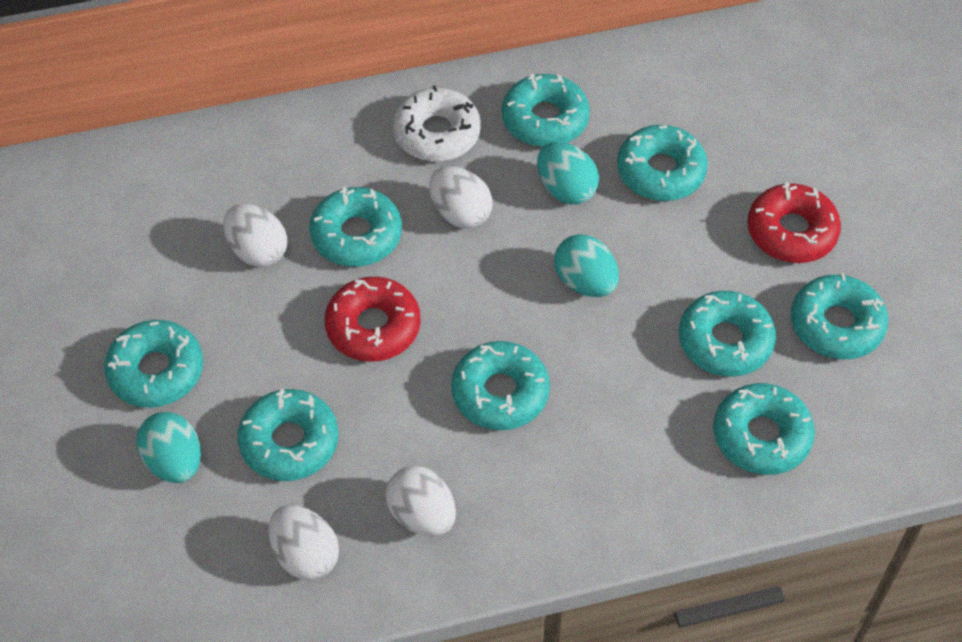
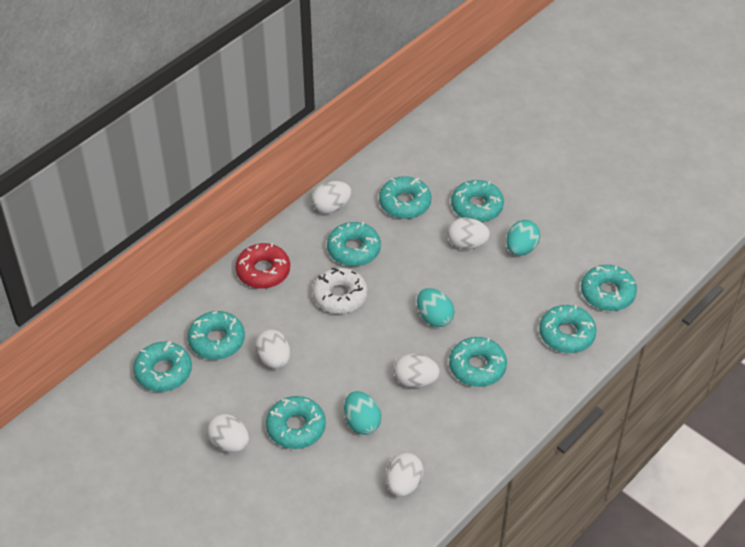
red donut: 2 -> 1
white egg: 4 -> 6

